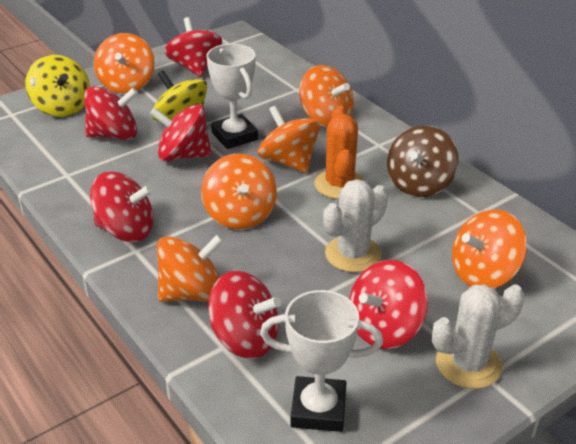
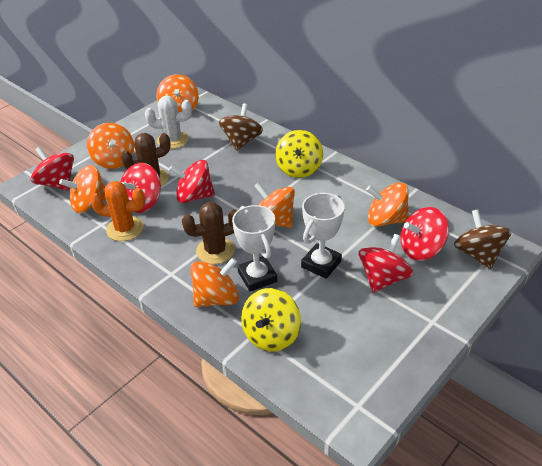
brown cactus: 0 -> 2
brown spinning top: 1 -> 2
red spinning top: 6 -> 5
white cactus: 2 -> 1

